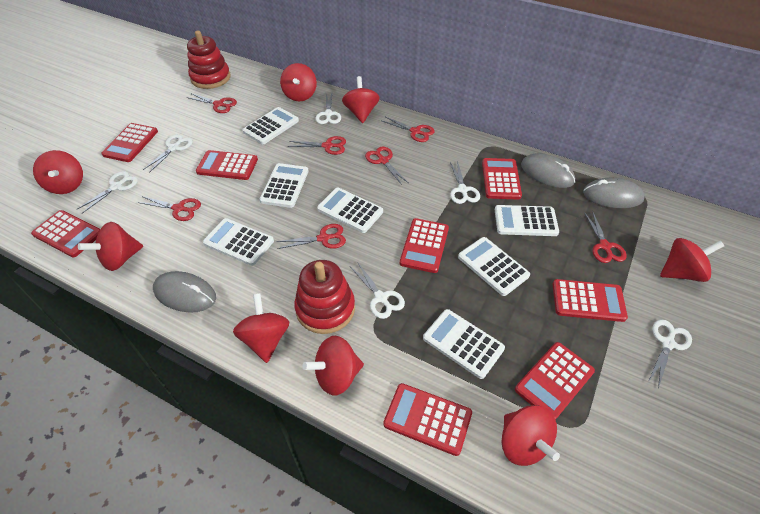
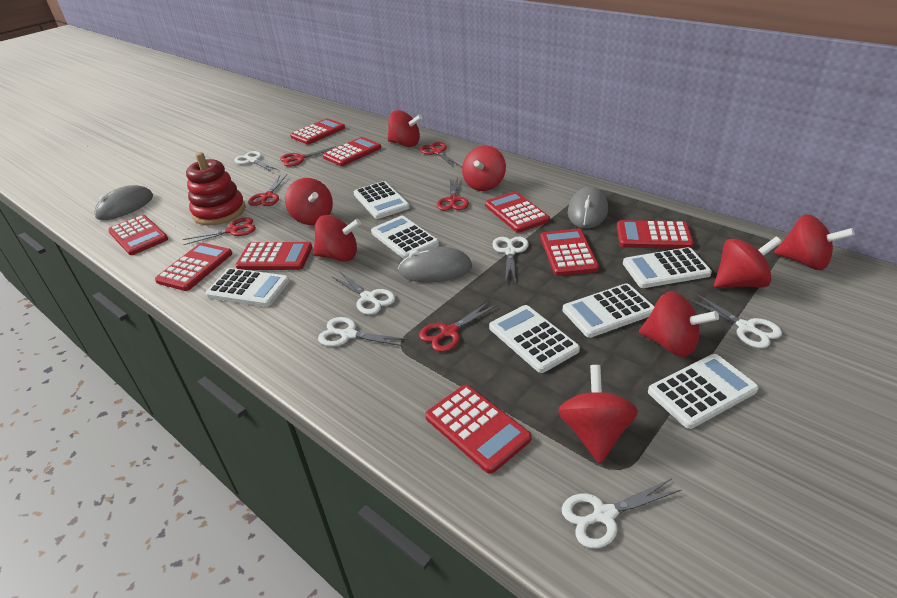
red calculator: 8 -> 9
red scissors: 7 -> 6
red stacking toy: 2 -> 1

